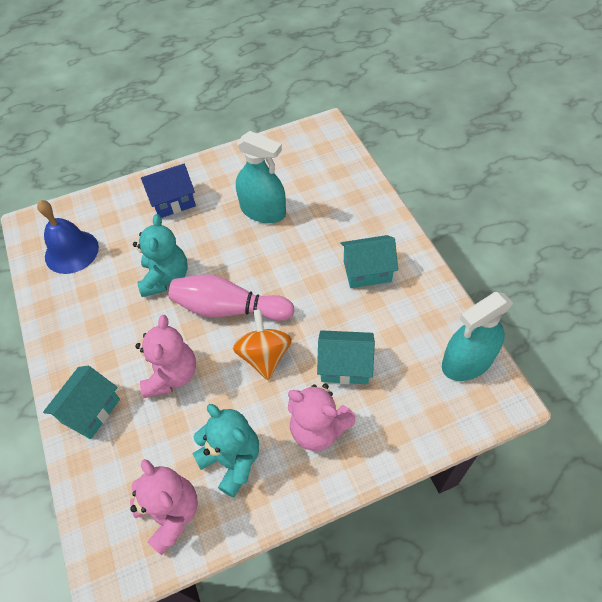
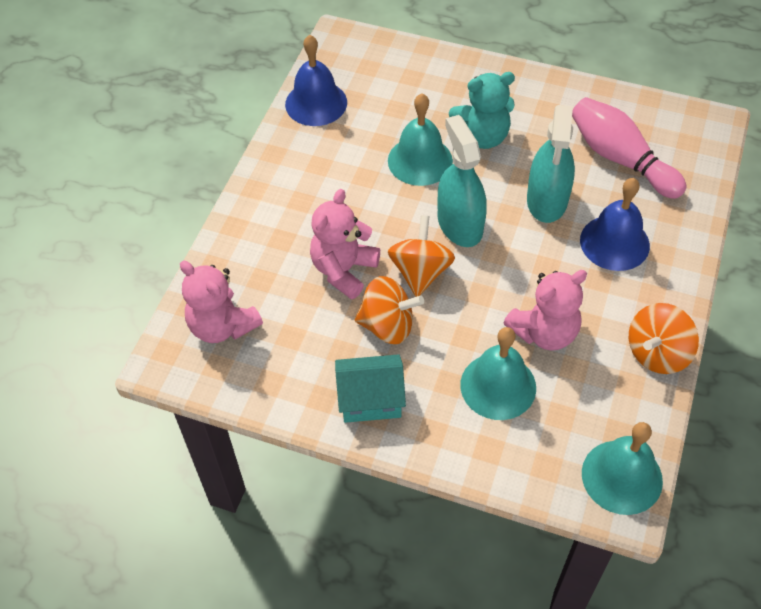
blue bell: 1 -> 2
blue house: 1 -> 0
orange spinning top: 1 -> 3
turquoise bell: 0 -> 3
turquoise house: 3 -> 1
turquoise teddy bear: 2 -> 1

